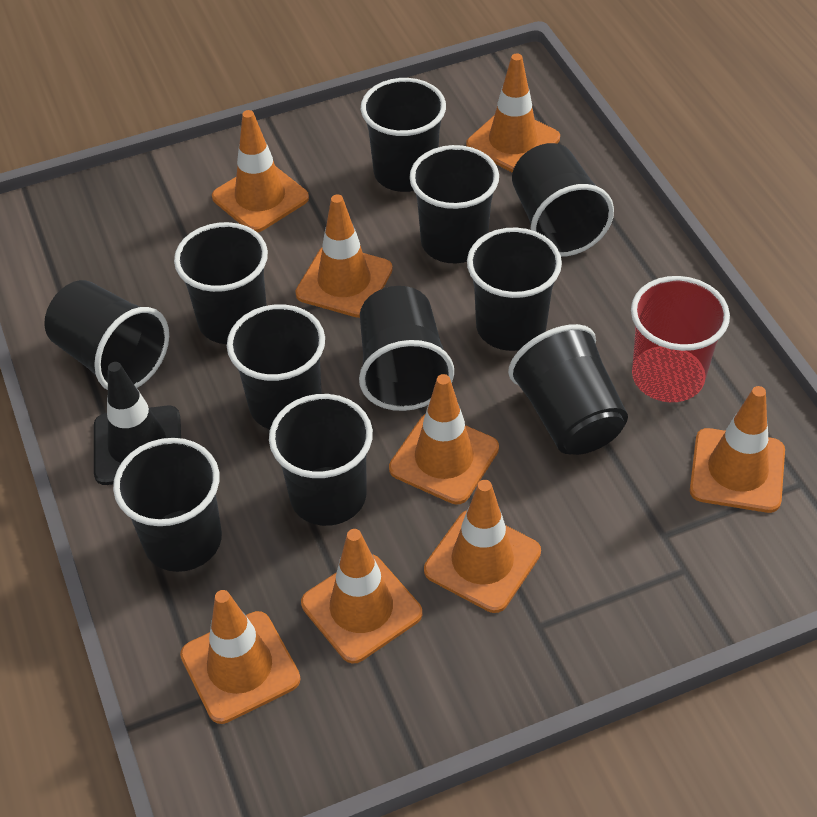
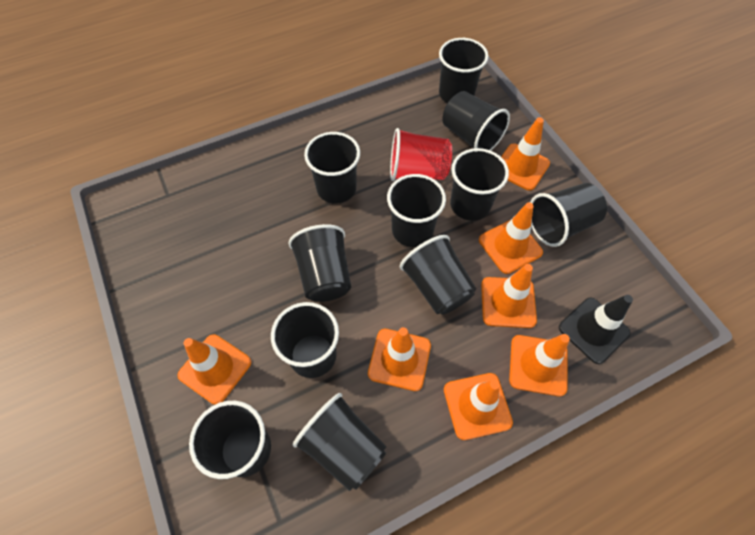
orange traffic cone: 8 -> 7

